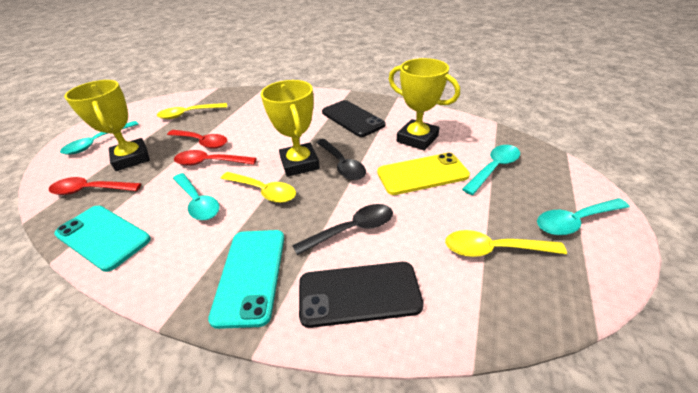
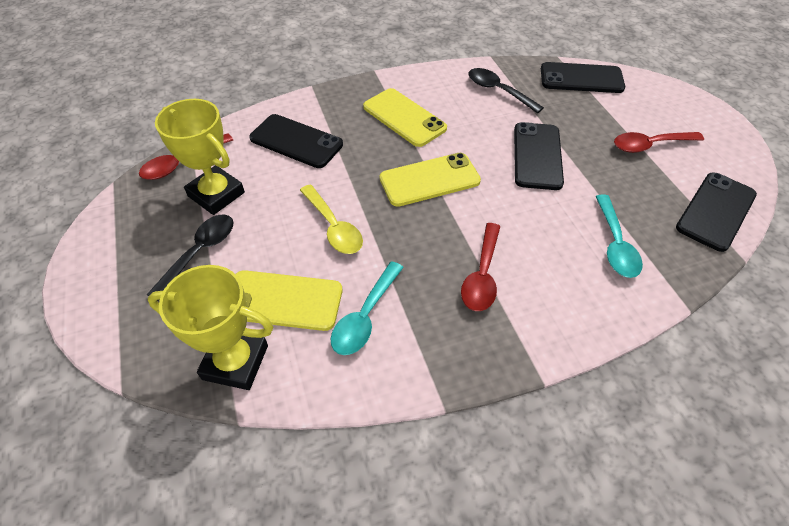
black phone: 2 -> 4
turquoise phone: 2 -> 0
turquoise spoon: 4 -> 2
yellow phone: 1 -> 3
yellow spoon: 3 -> 1
yellow trophy: 3 -> 2

